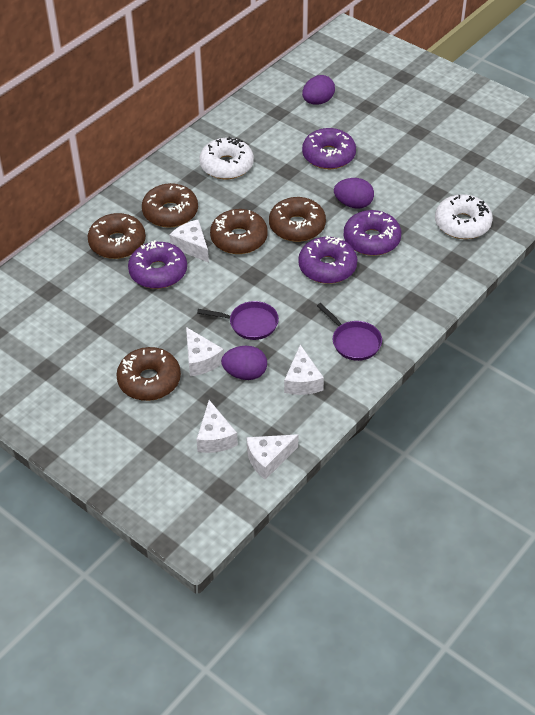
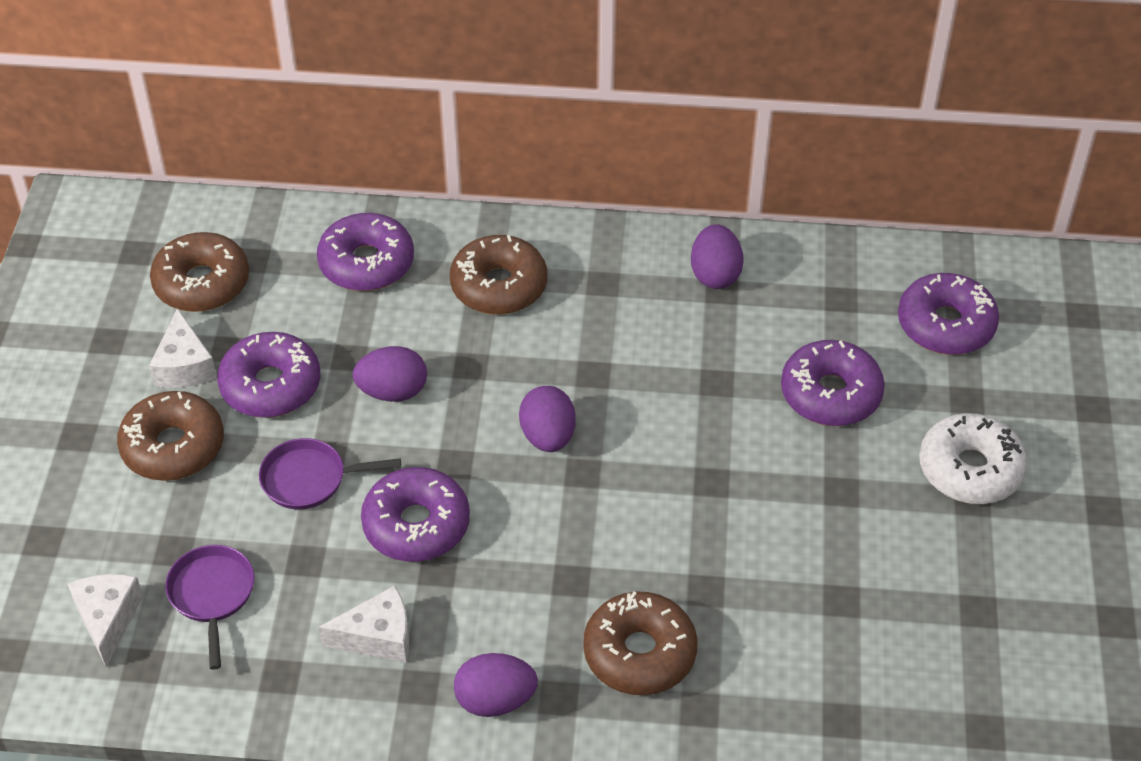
brown donut: 5 -> 4
purple donut: 4 -> 5
purple egg: 3 -> 4
white cheese: 5 -> 3
white donut: 2 -> 1

